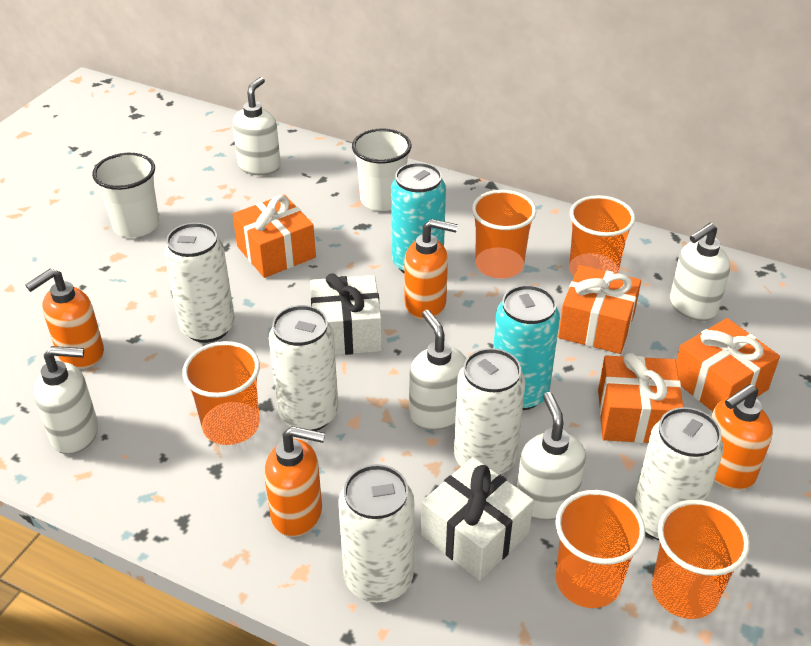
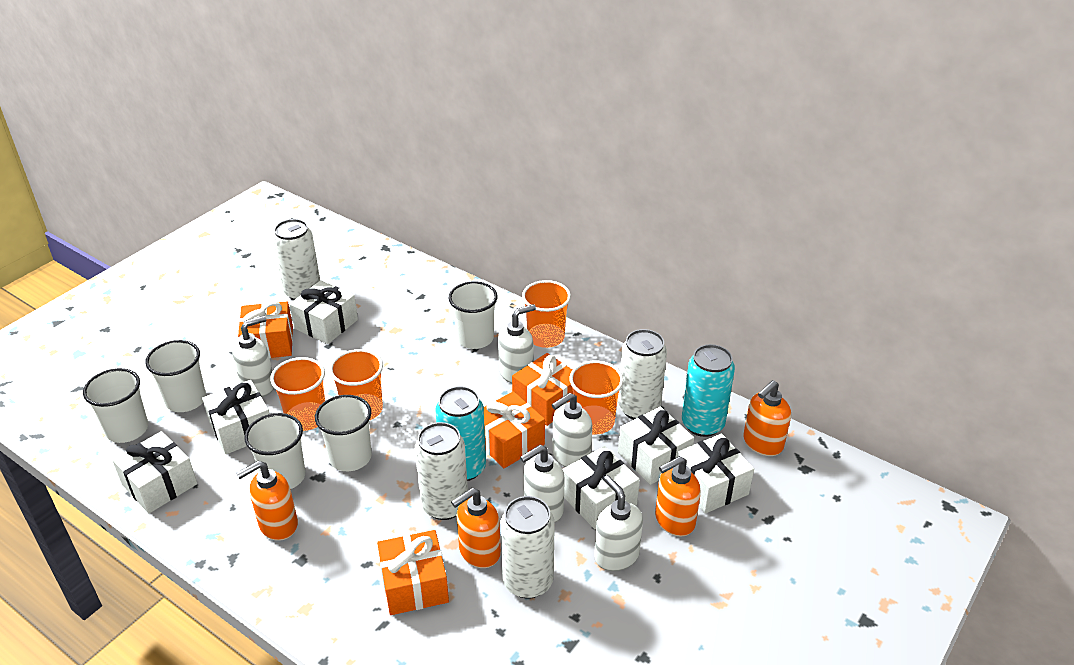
orange cup: 5 -> 4
white can: 5 -> 4
white cup: 2 -> 5
white gift: 2 -> 6

